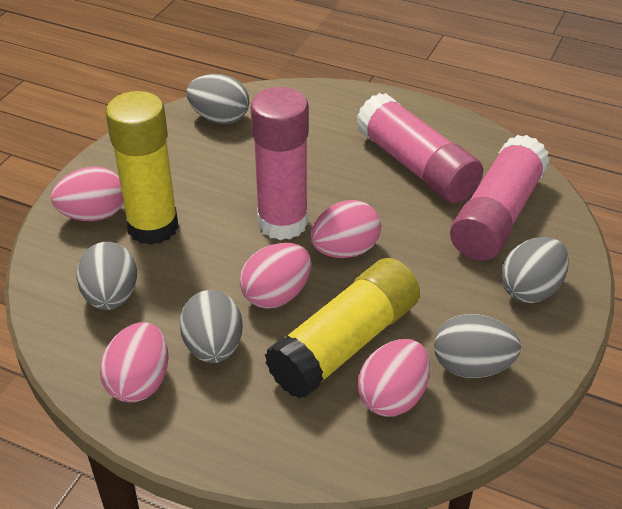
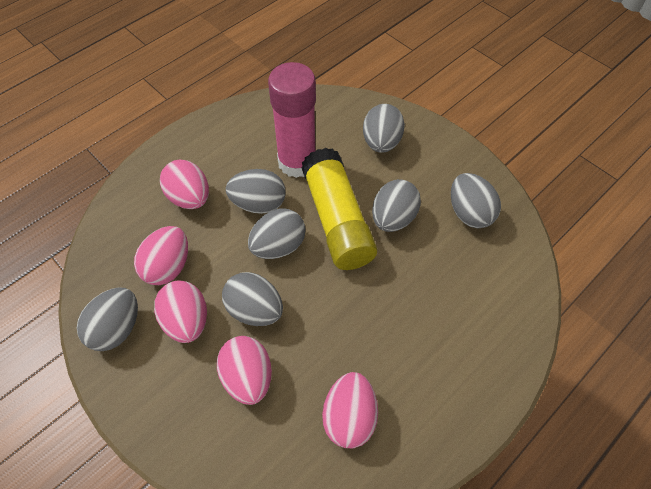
grey egg: 5 -> 7
pink glue stick: 3 -> 1
yellow glue stick: 2 -> 1

